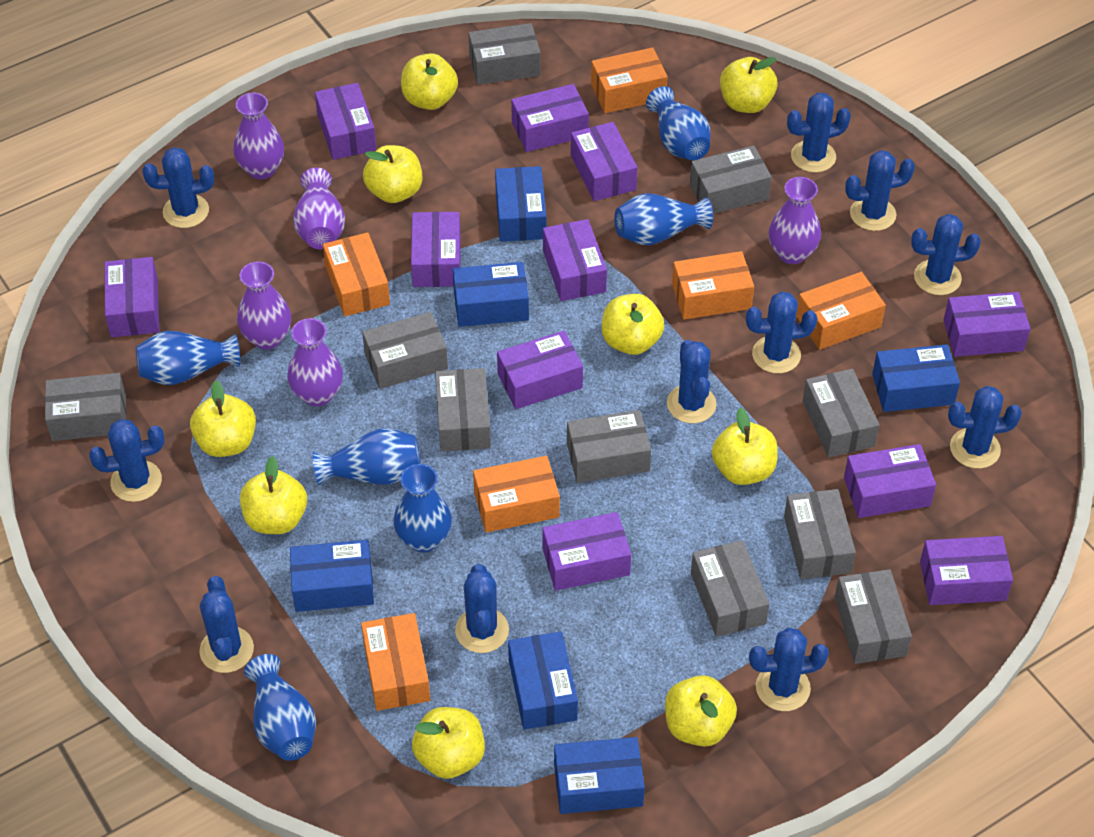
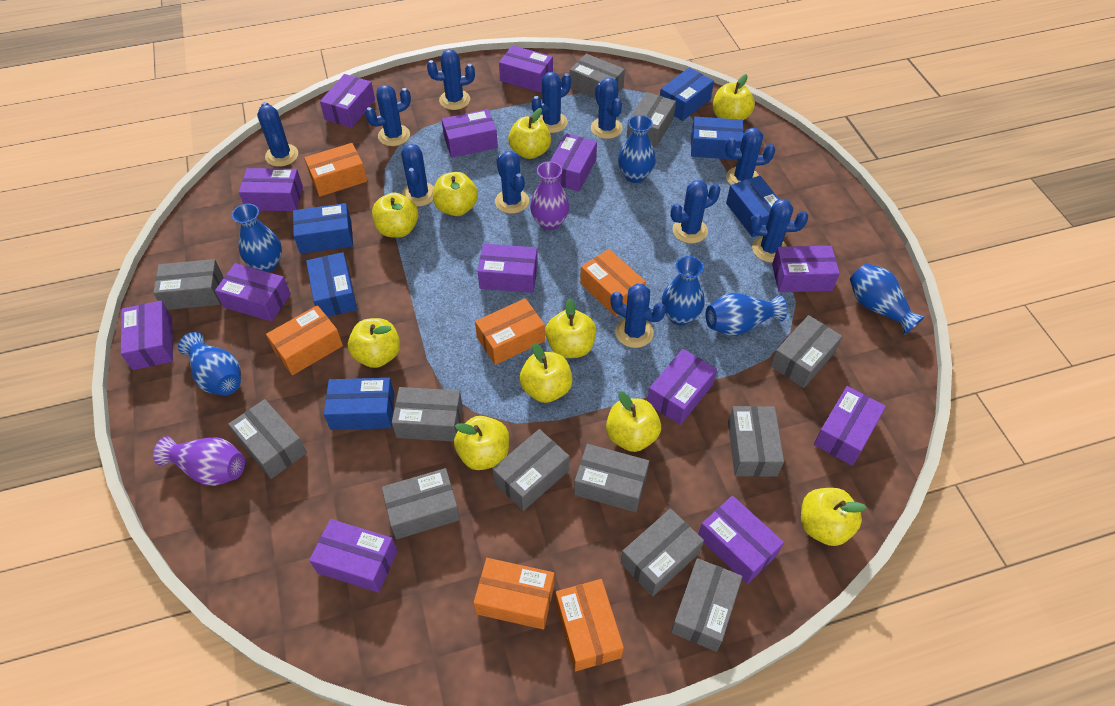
grey box: 10 -> 12
purple box: 11 -> 13
purple vase: 5 -> 2
yellow apple: 9 -> 10

